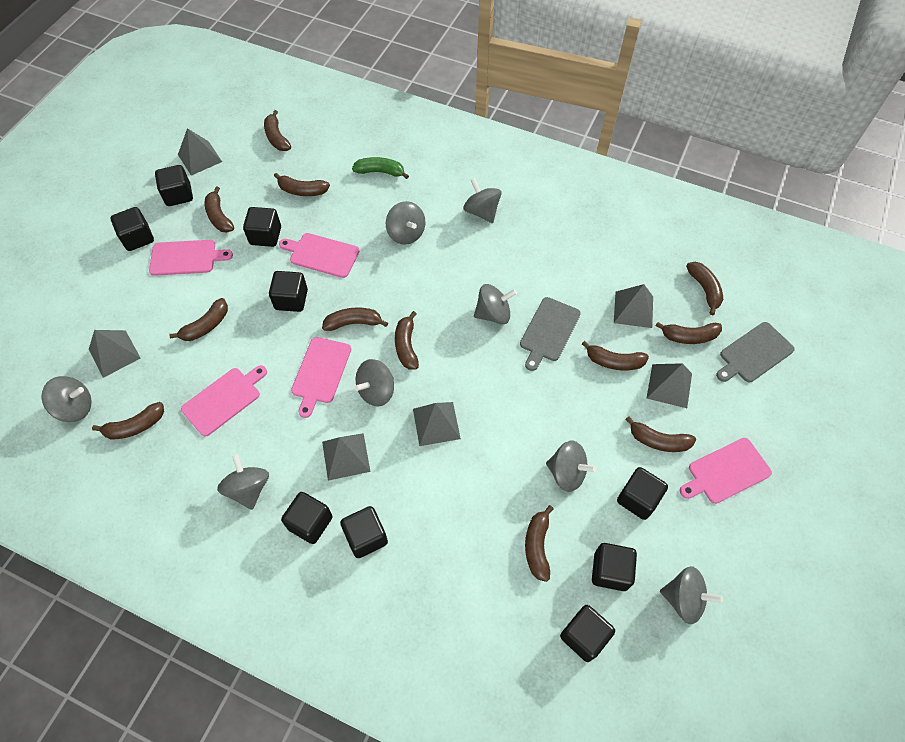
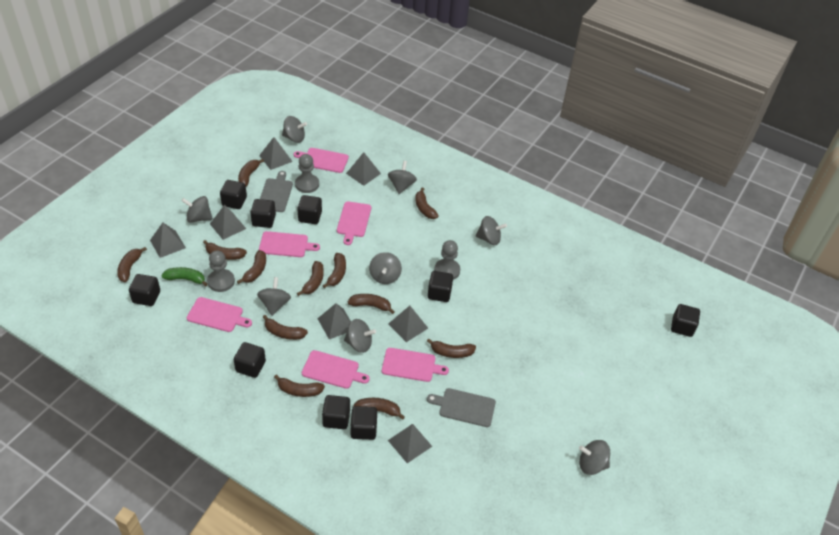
grey pawn: 0 -> 3
grey pyramid: 6 -> 7
pink cutting board: 5 -> 6

